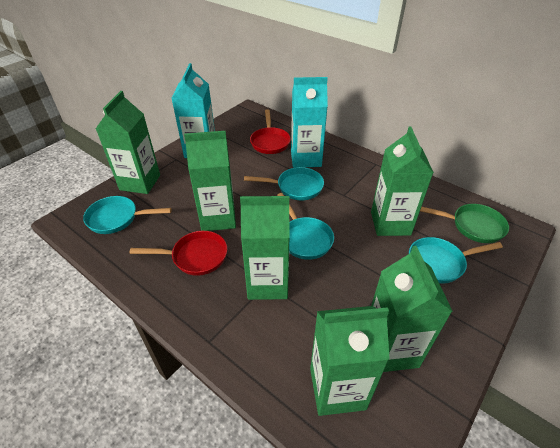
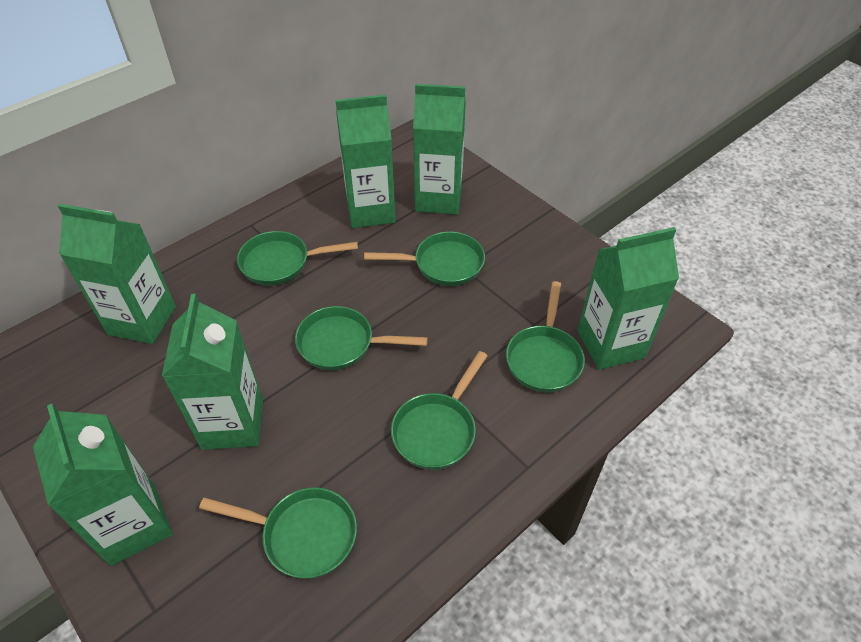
green pan: 1 -> 6
red pan: 2 -> 0
turquoise carton: 2 -> 0
turquoise pan: 4 -> 0

